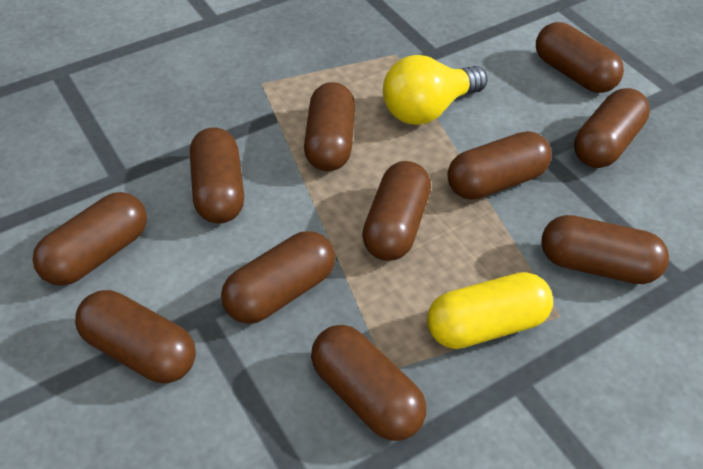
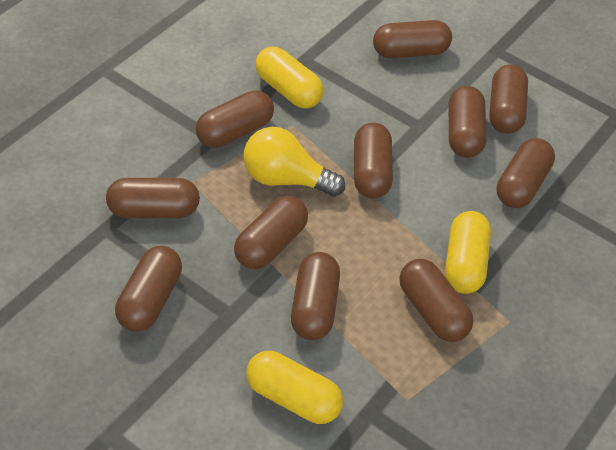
yellow capsule: 1 -> 3

